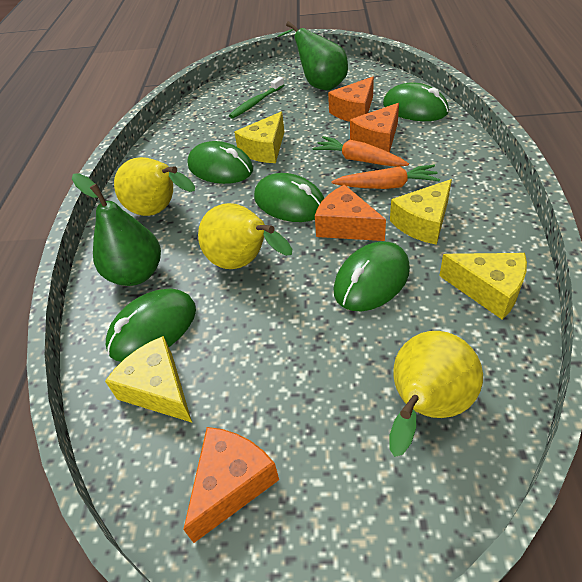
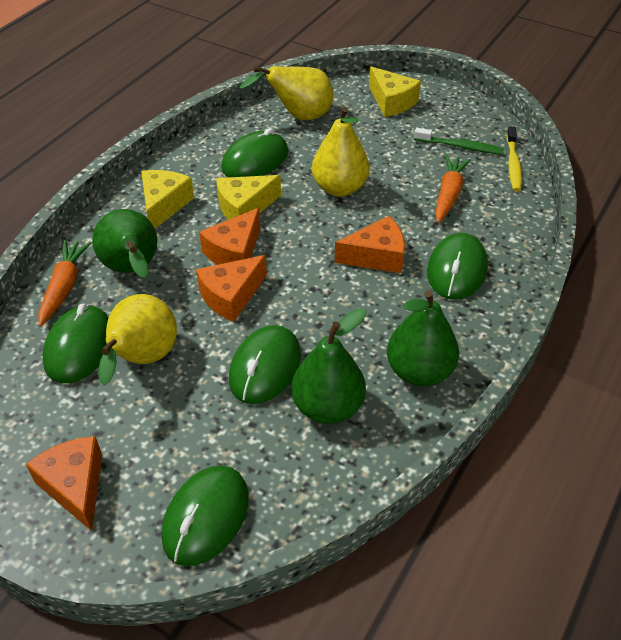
green pear: 2 -> 3
yellow cheese: 4 -> 3
yellow toothbrush: 0 -> 1

